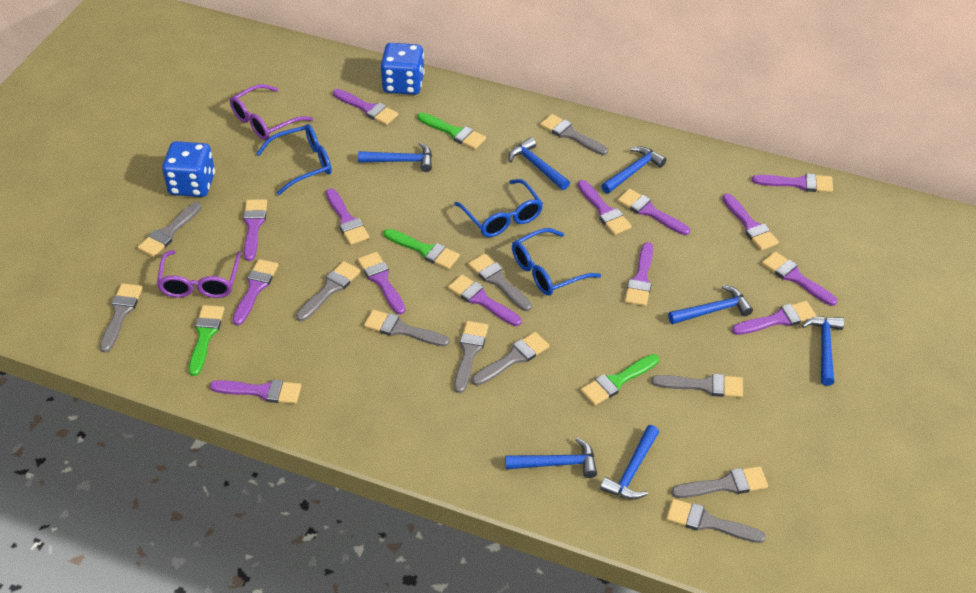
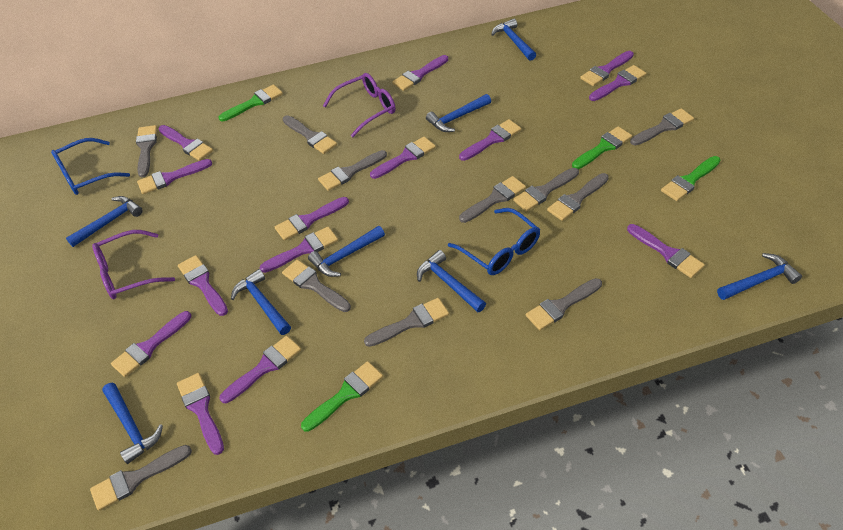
blue dice: 2 -> 0
blue glasses: 3 -> 2
blue hammer: 7 -> 8

